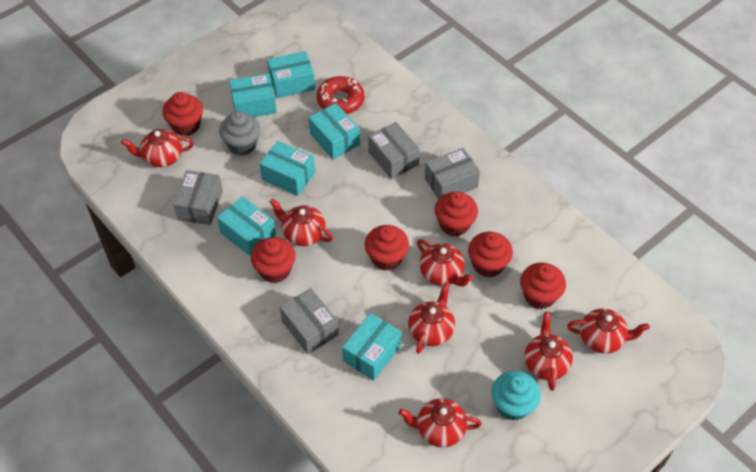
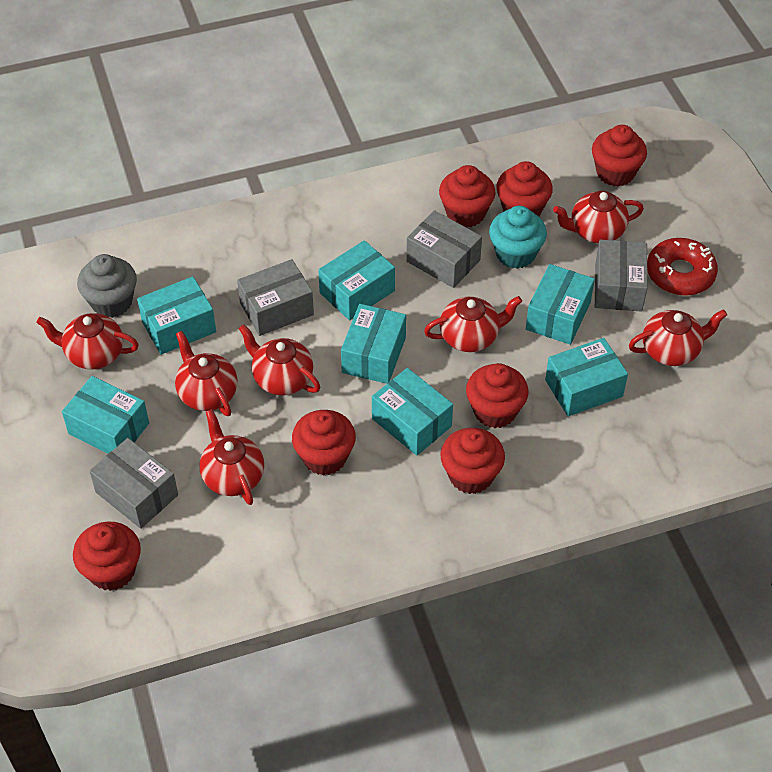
red cupcake: 6 -> 7
turquoise box: 6 -> 7

